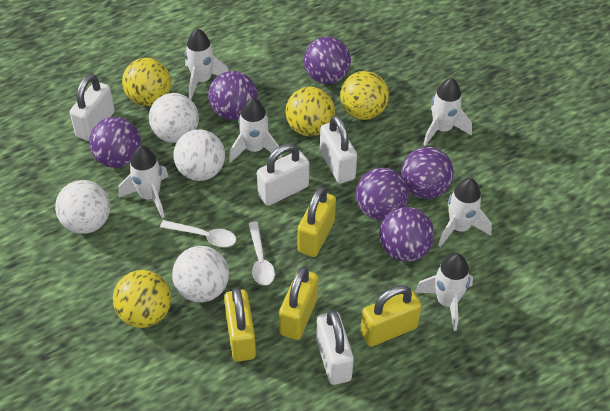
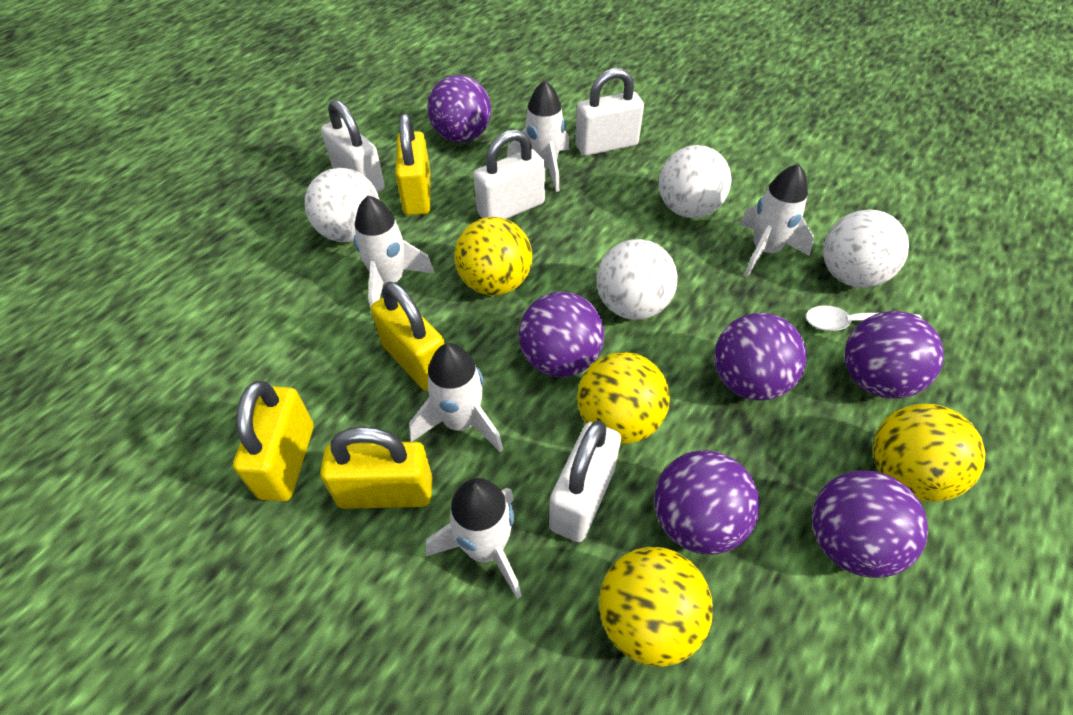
white rocket: 6 -> 5
white spoon: 2 -> 1

